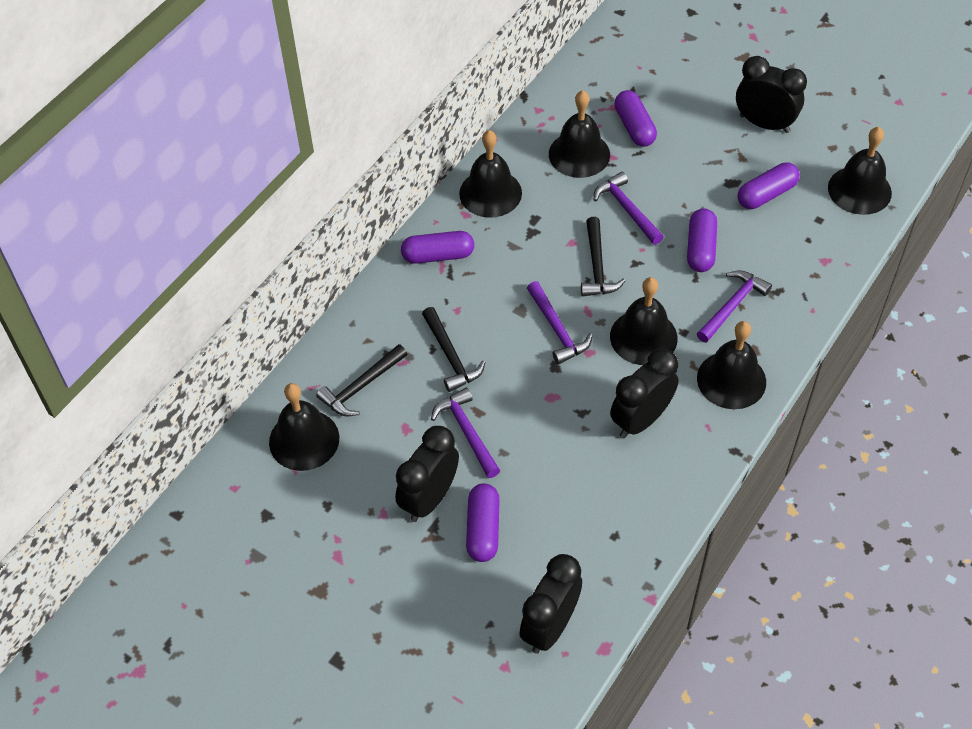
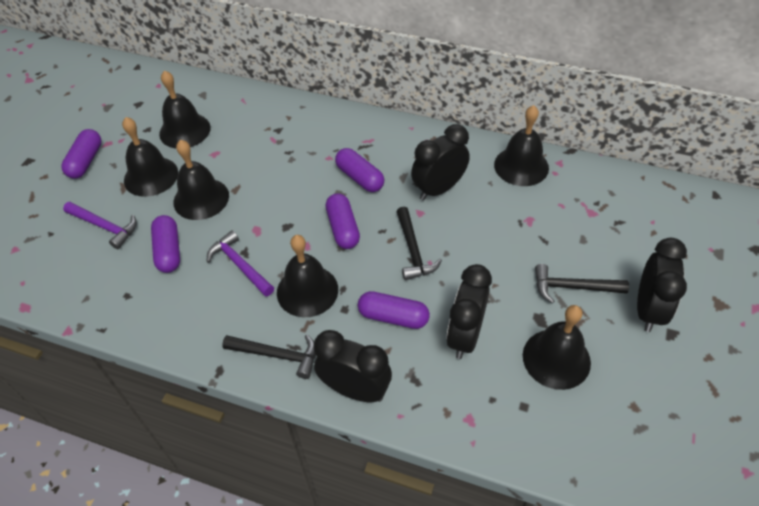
purple hammer: 4 -> 2

